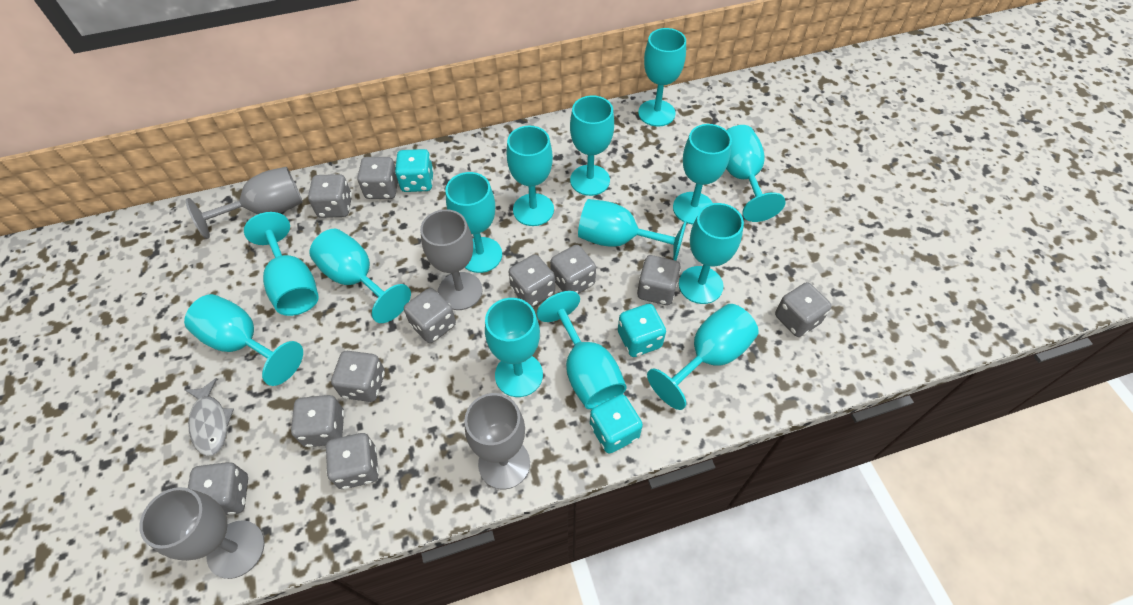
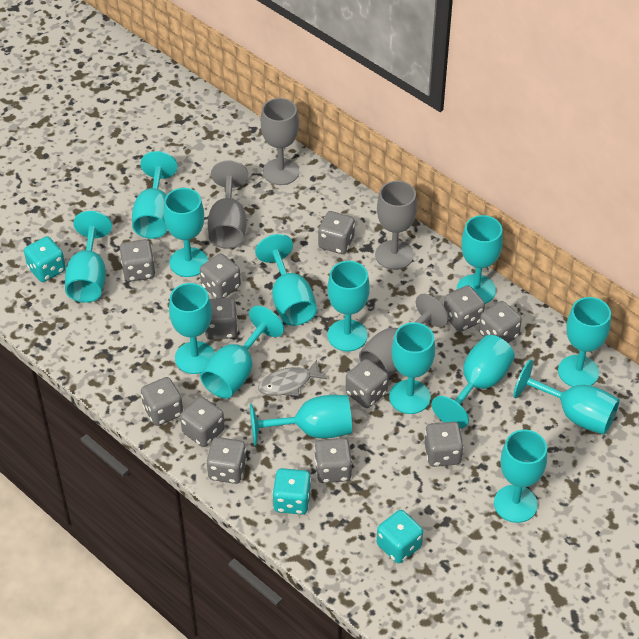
grey dice: 11 -> 12

